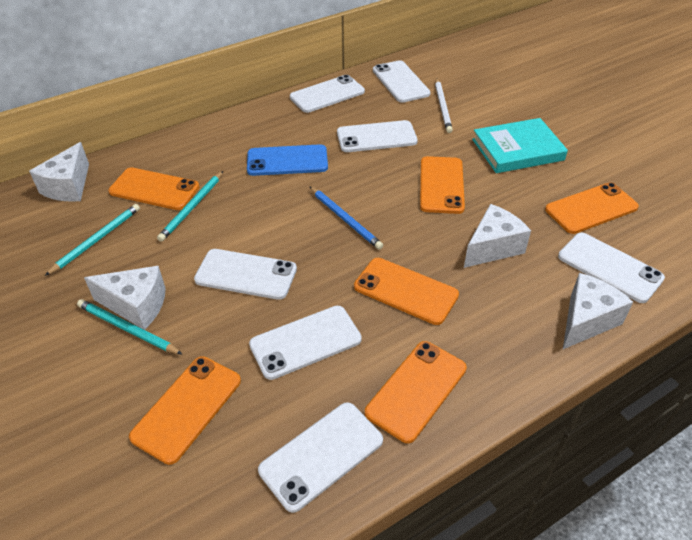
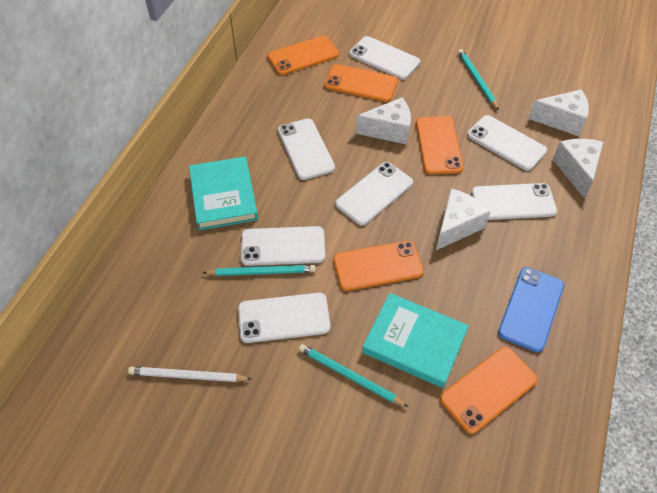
blue pencil: 1 -> 0
orange phone: 6 -> 5
turquoise book: 1 -> 2

